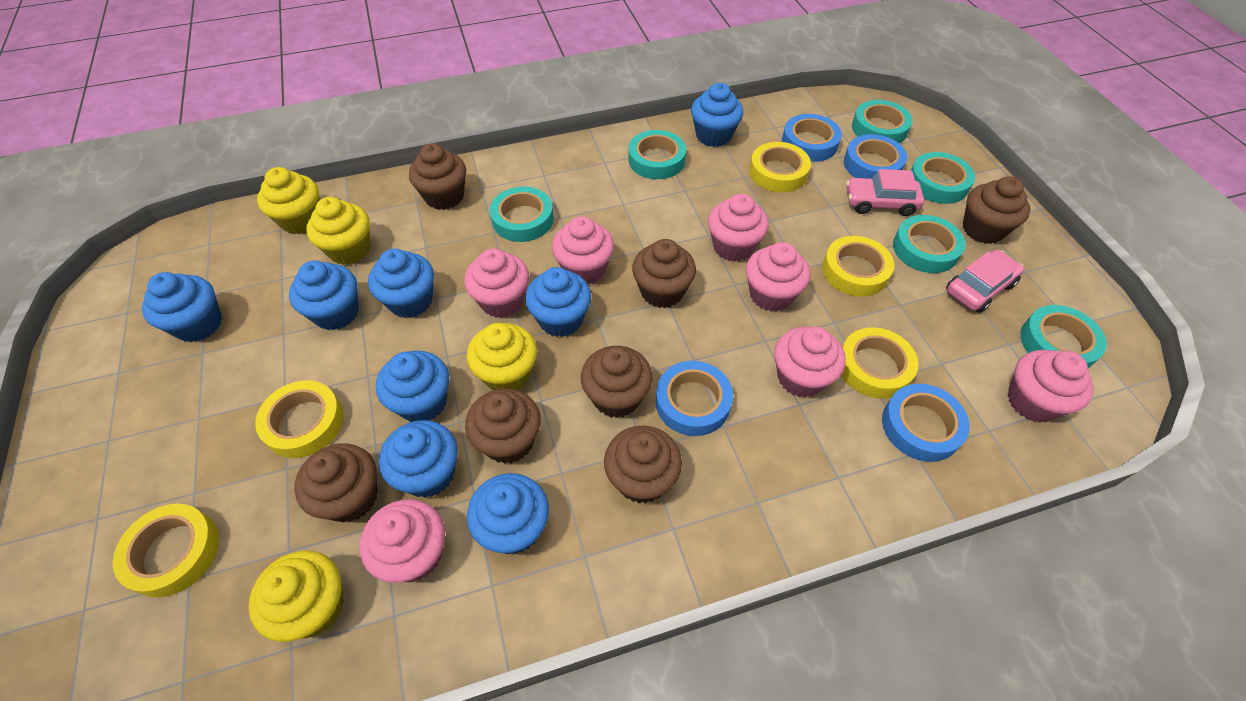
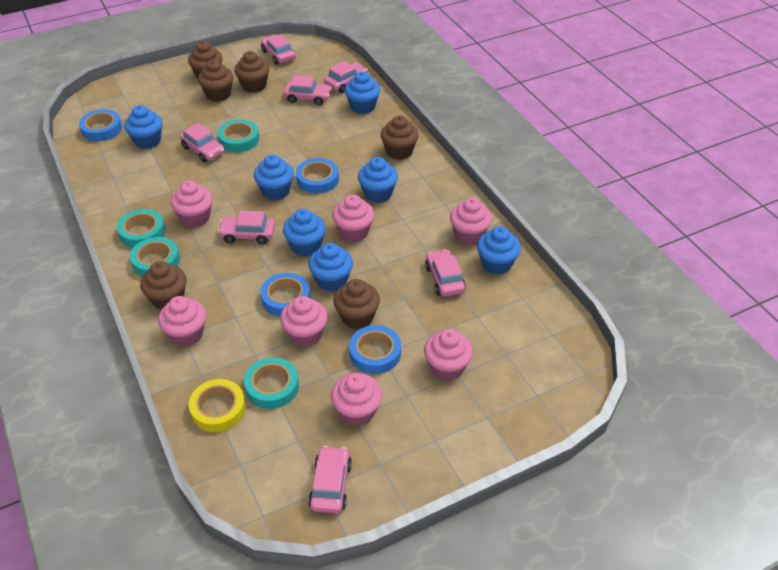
blue cupcake: 8 -> 7
brown cupcake: 7 -> 6
pink car: 2 -> 7
turquoise tape: 6 -> 4
yellow cupcake: 4 -> 0
yellow tape: 5 -> 1

